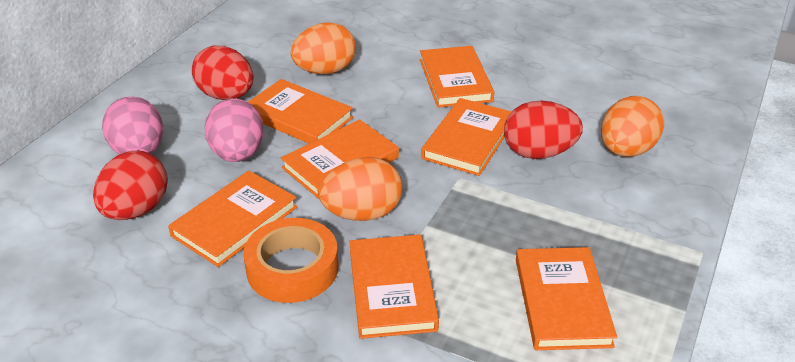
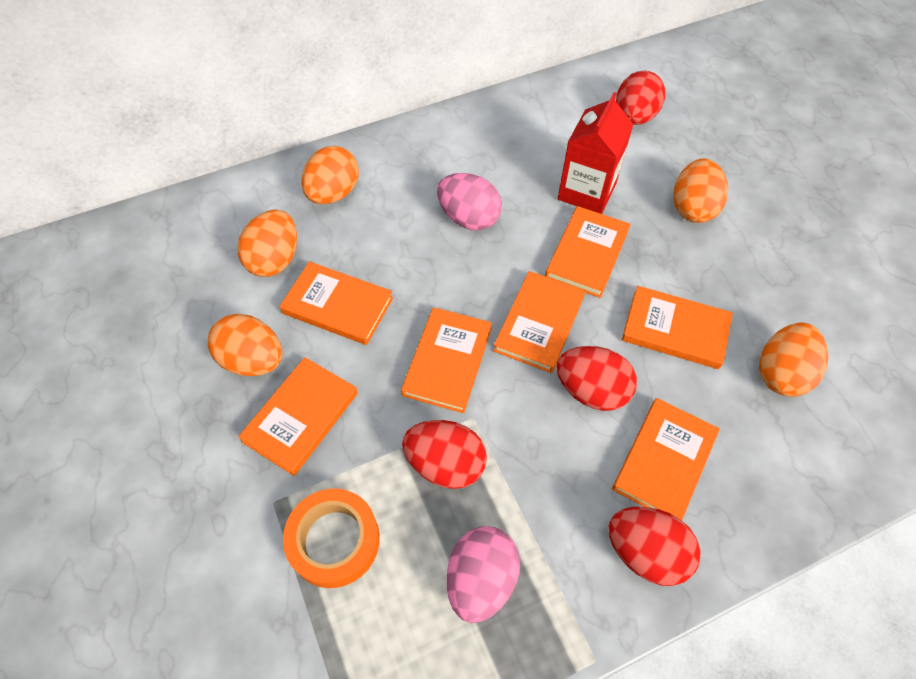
orange egg: 3 -> 5
red carton: 0 -> 1
red egg: 3 -> 4

